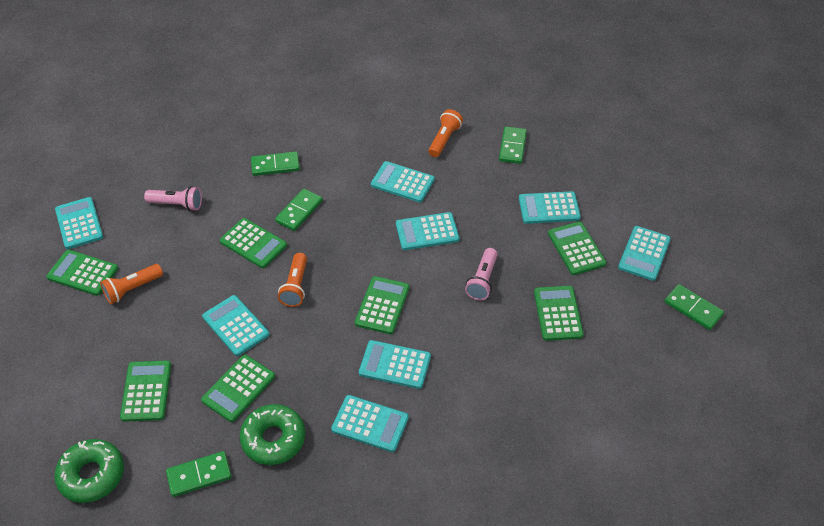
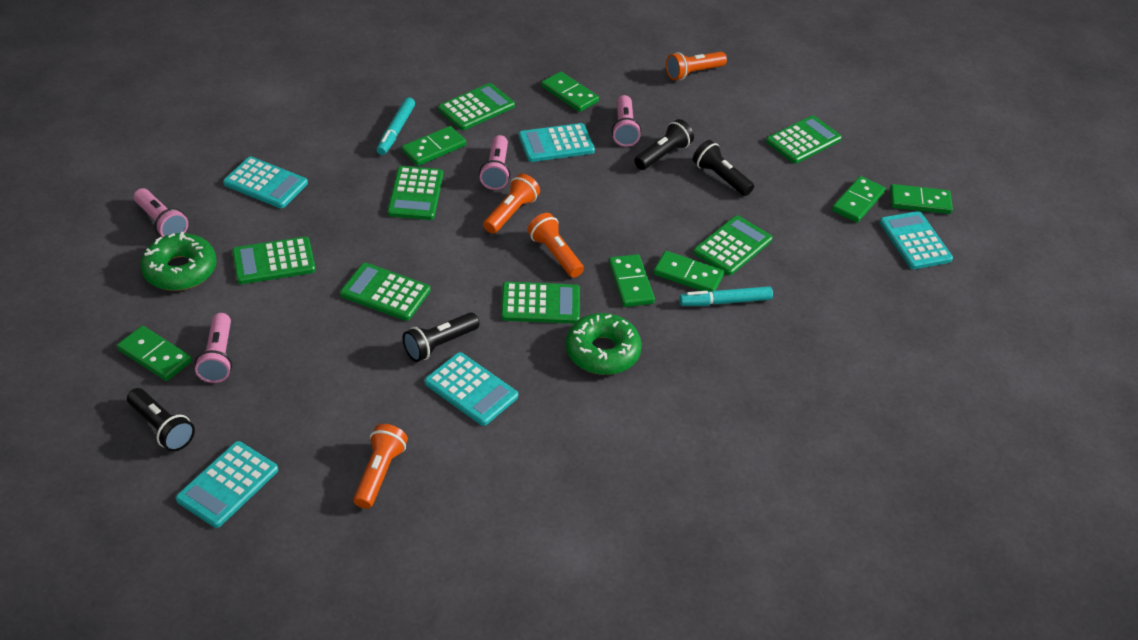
black flashlight: 0 -> 4
green domino: 5 -> 7
orange flashlight: 3 -> 4
pink flashlight: 2 -> 4
turquoise calculator: 8 -> 5
turquoise marker: 0 -> 2

